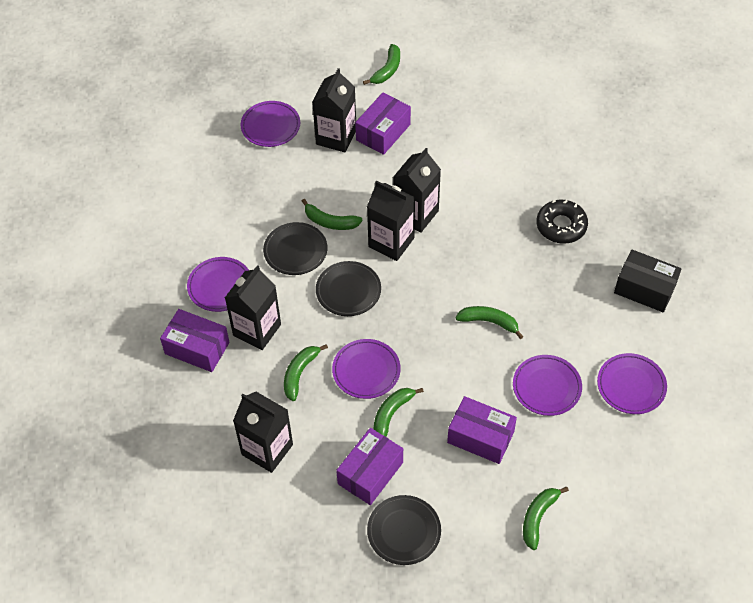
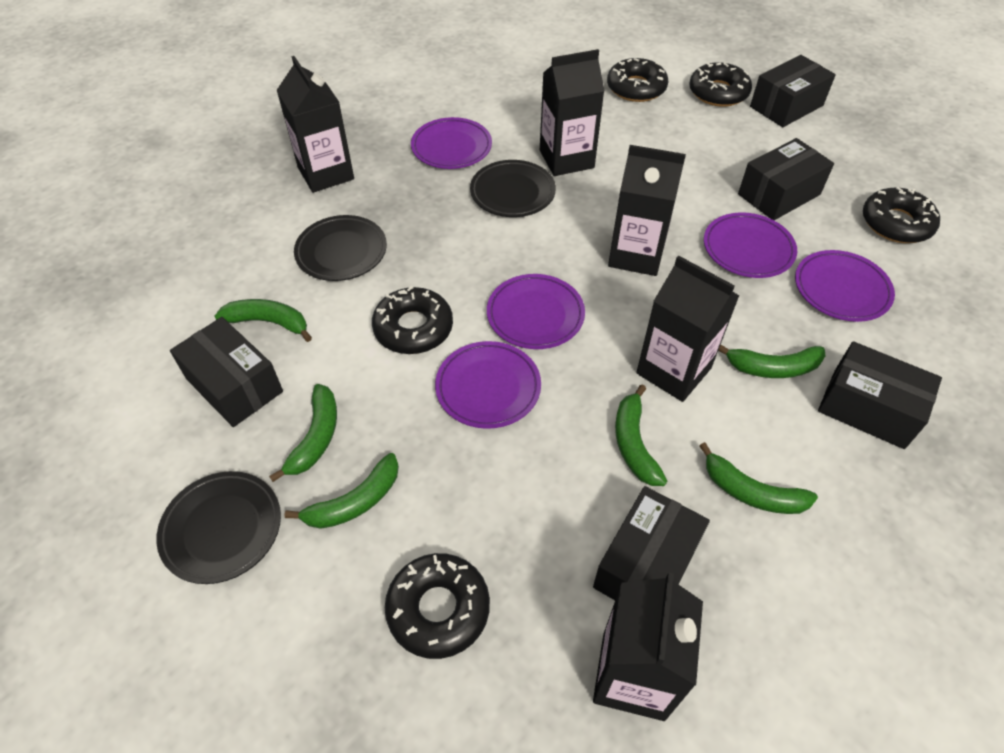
black box: 1 -> 5
black donut: 1 -> 5
purple box: 4 -> 0

